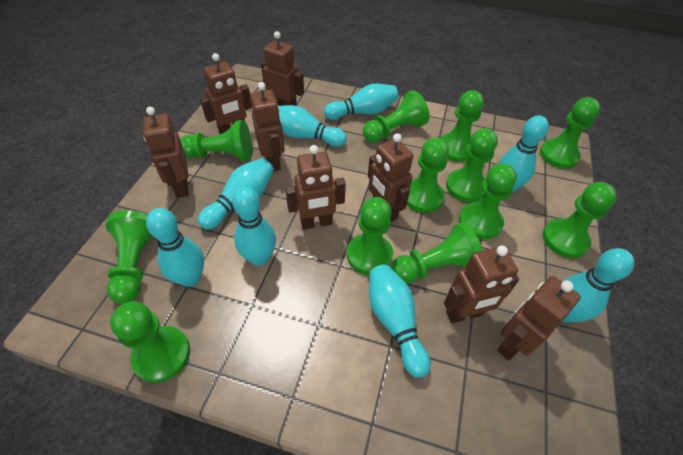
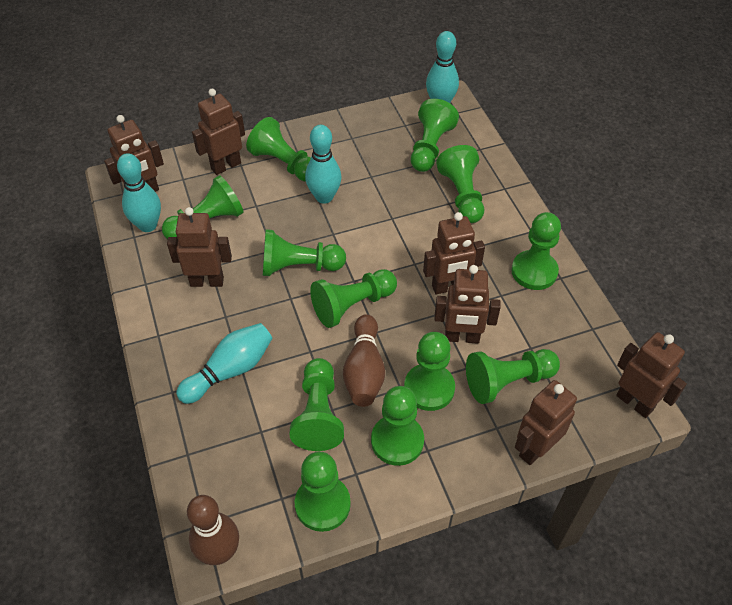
brown bowling pin: 0 -> 2
brown robot: 8 -> 7
turquoise bowling pin: 8 -> 4

